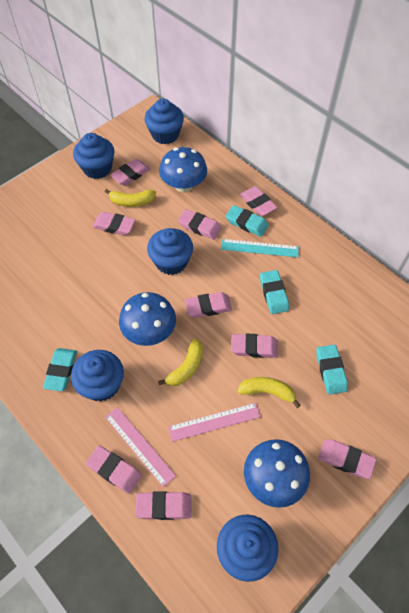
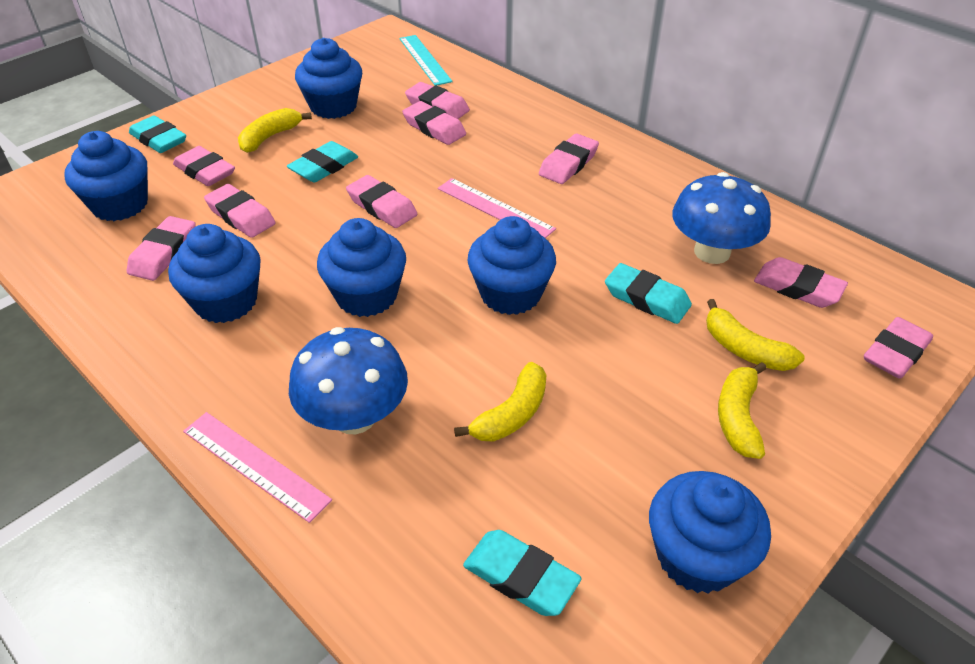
blue cupcake: 5 -> 6
blue mushroom: 3 -> 2
yellow banana: 3 -> 4

